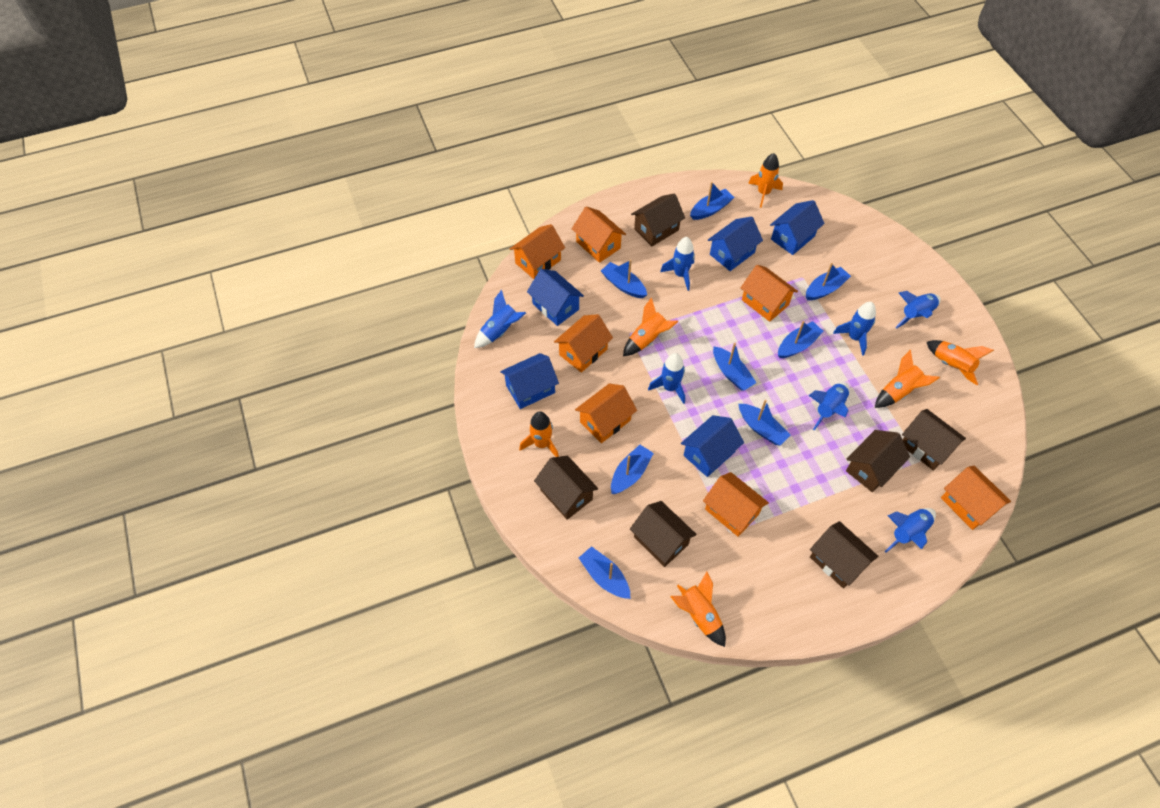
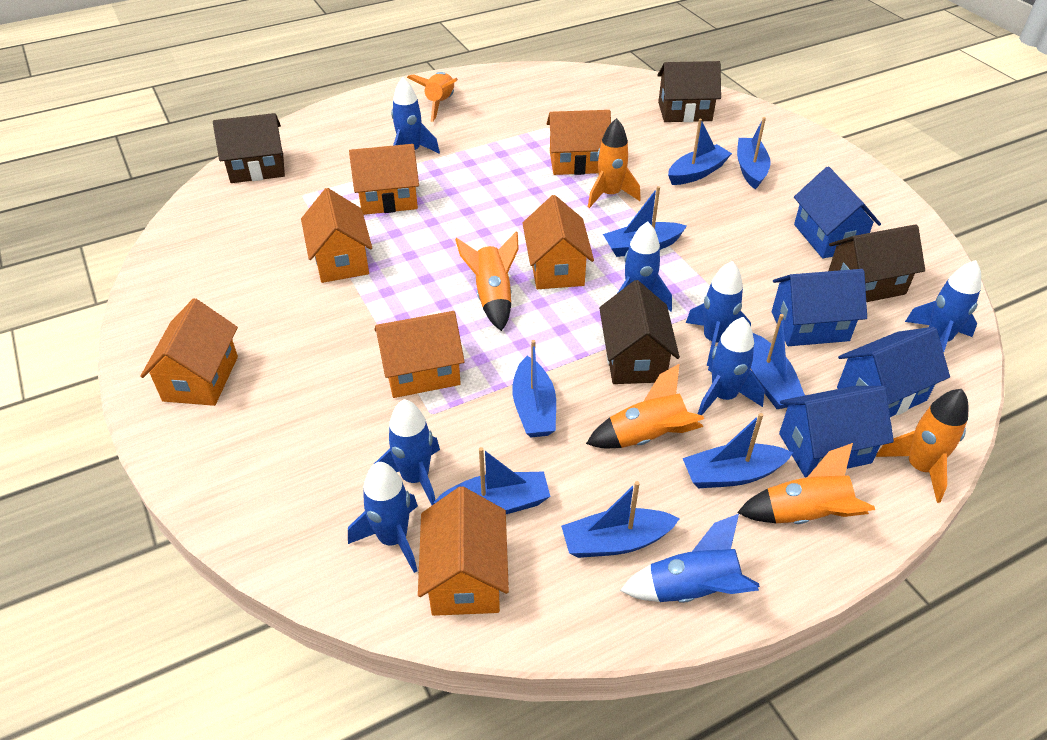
blue house: 5 -> 4
blue rocket: 7 -> 8
brown house: 6 -> 4

